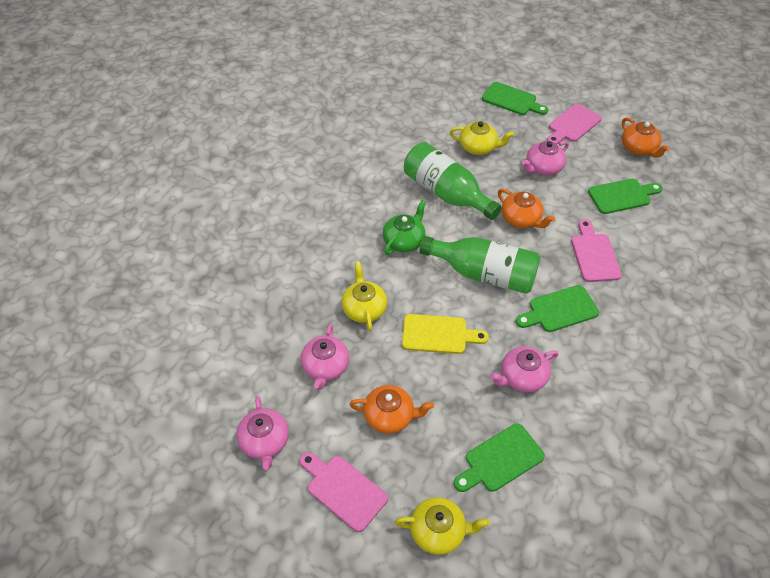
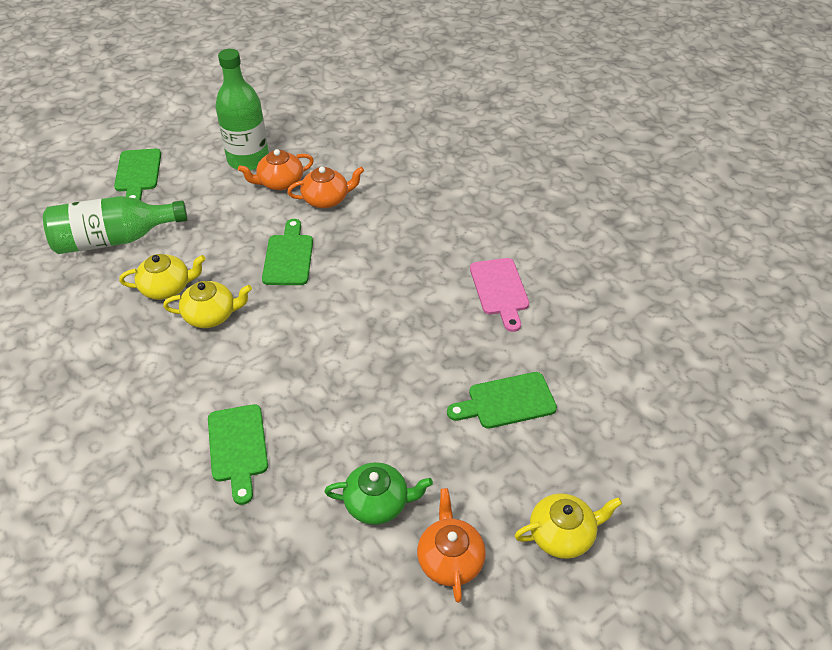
pink cutting board: 3 -> 1
pink teapot: 4 -> 0
yellow cutting board: 1 -> 0

